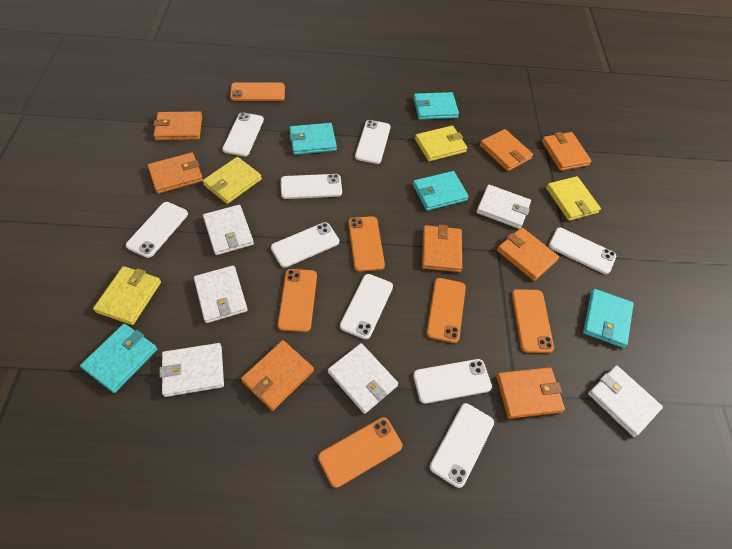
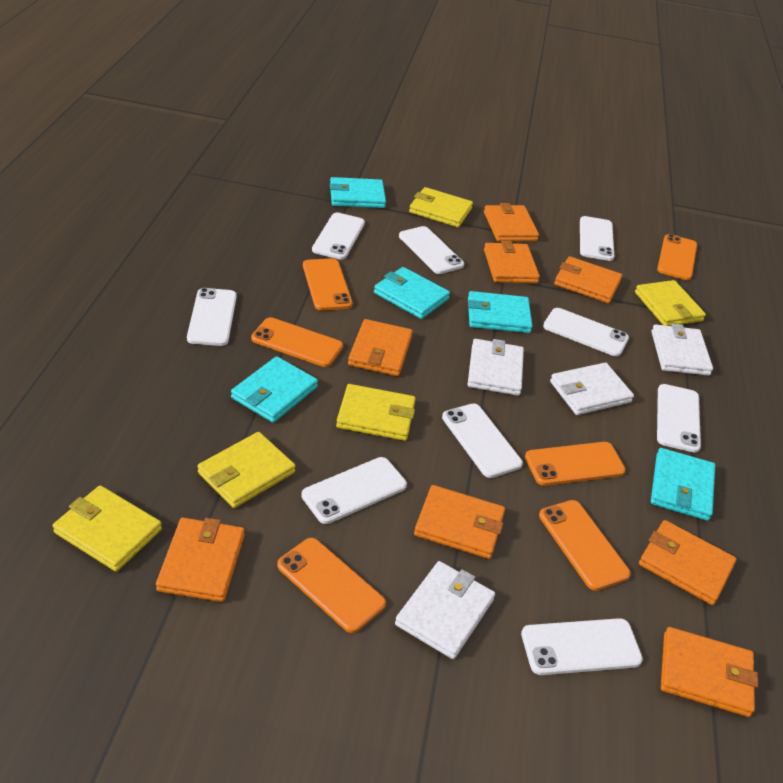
white wallet: 6 -> 4
yellow wallet: 4 -> 5

